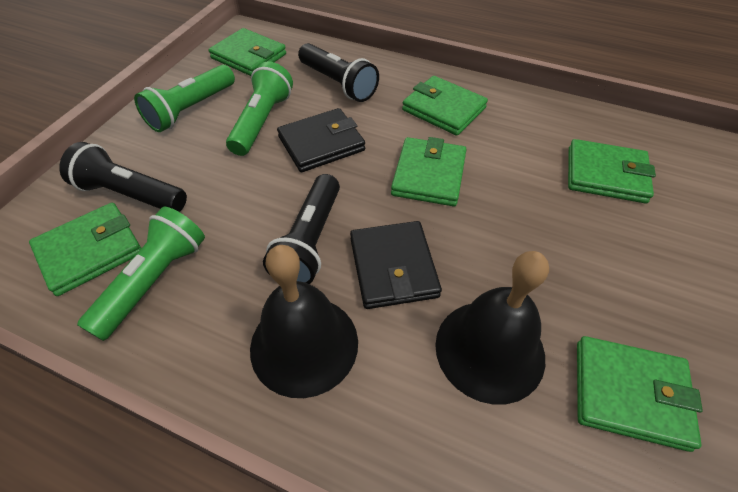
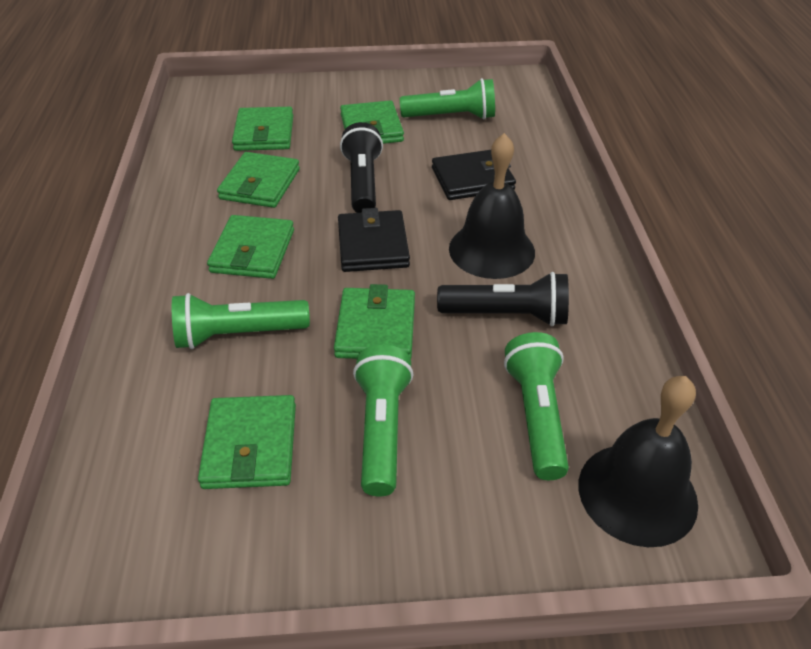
black flashlight: 3 -> 2
green flashlight: 3 -> 4

